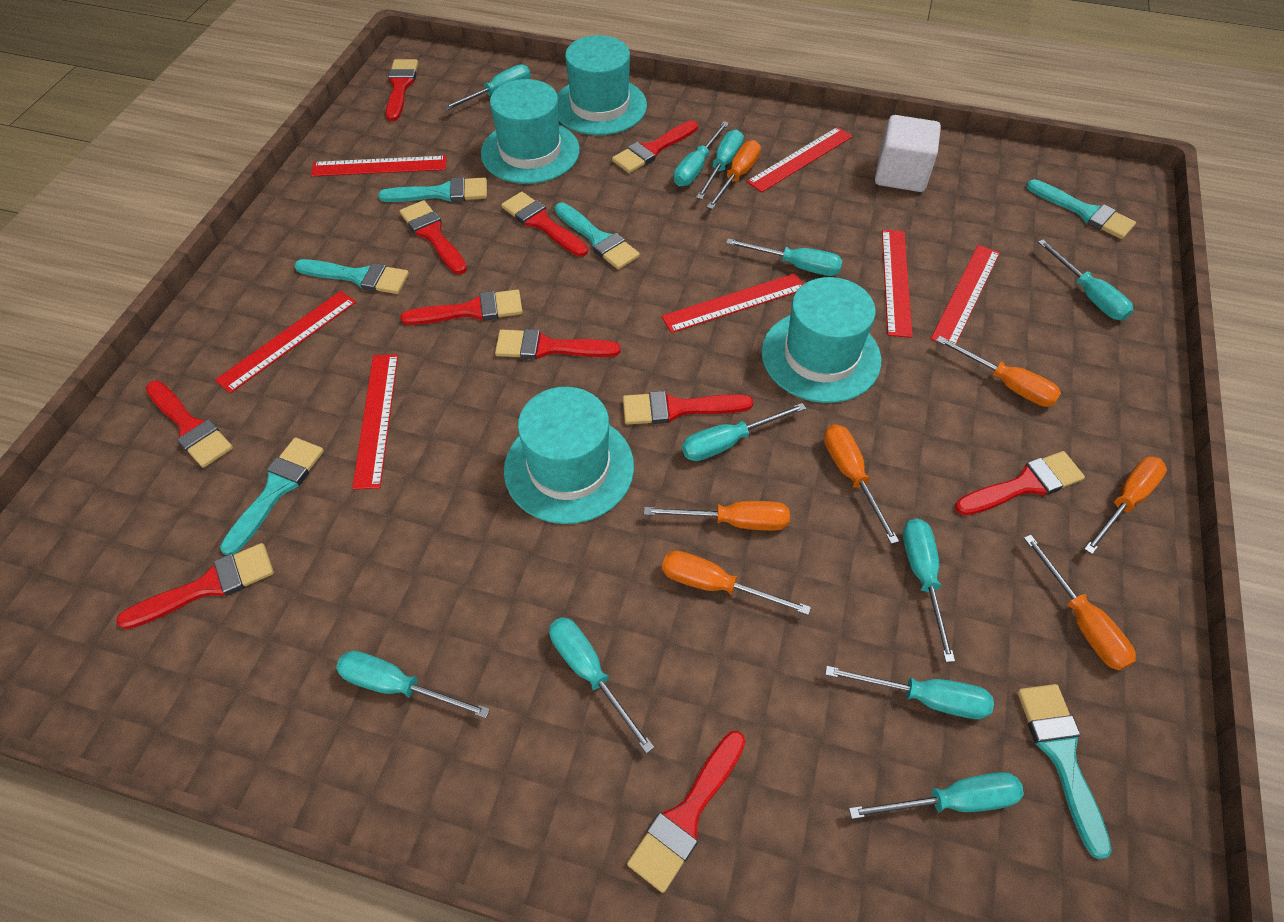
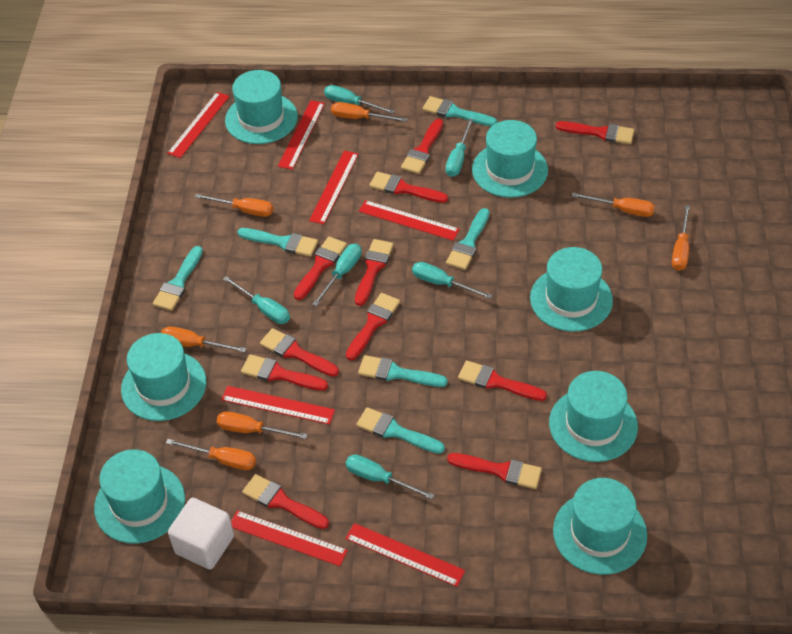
turquoise hat: 4 -> 7
turquoise screwdriver: 11 -> 6

